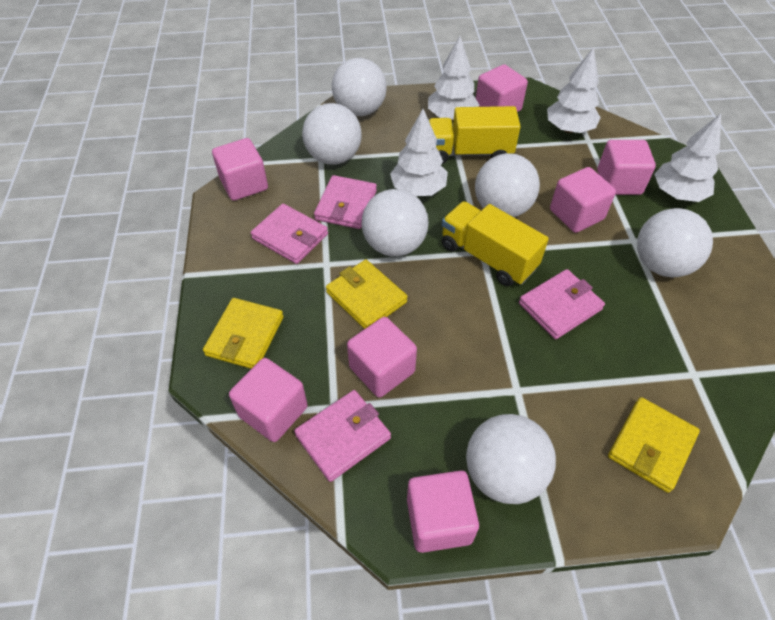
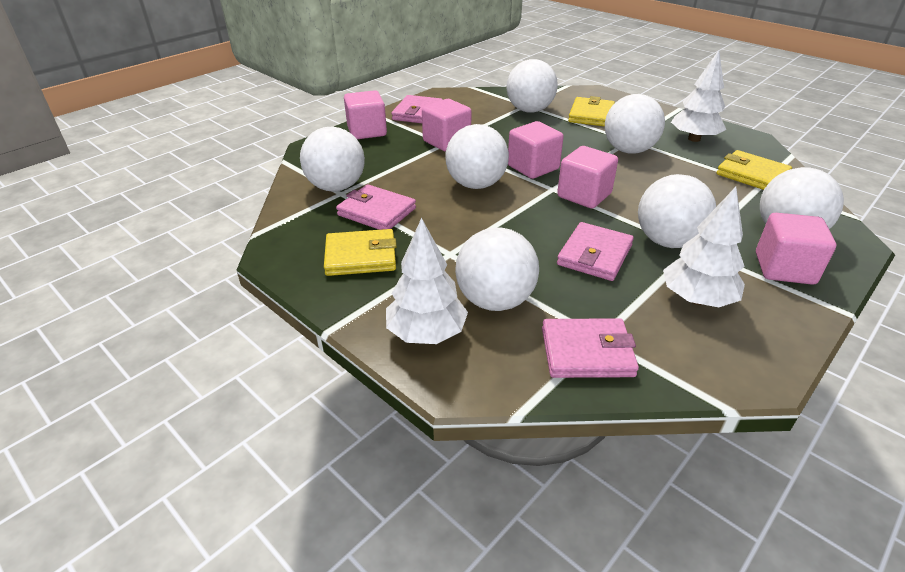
pink cube: 7 -> 5
white ball: 6 -> 7
white tree: 4 -> 3
yellow truck: 2 -> 0

